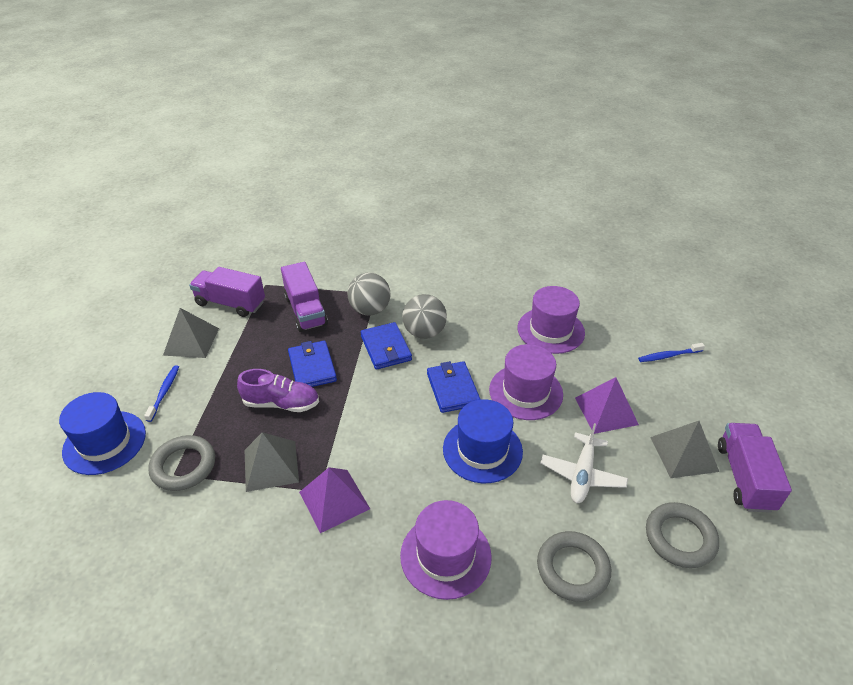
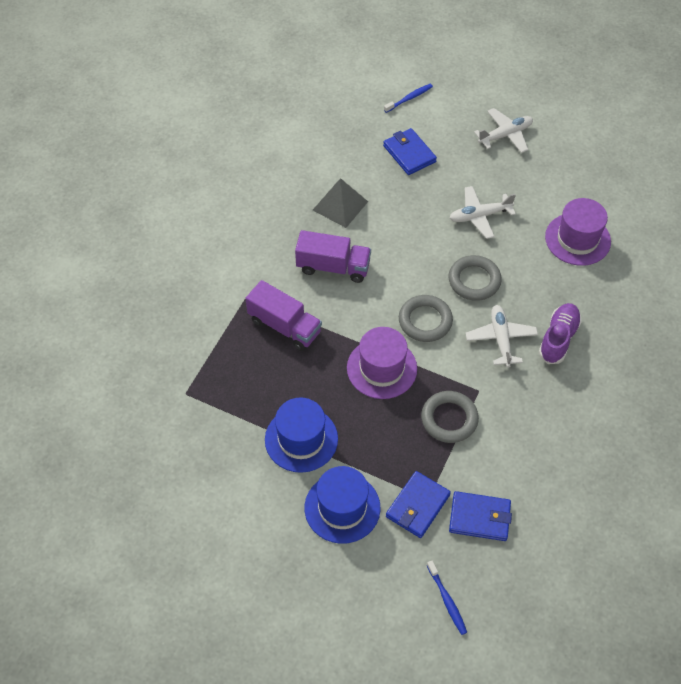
grey ball: 2 -> 0
grey pyramid: 3 -> 1
purple hat: 3 -> 2
purple pyramid: 2 -> 0
purple truck: 3 -> 2
white plane: 1 -> 3

